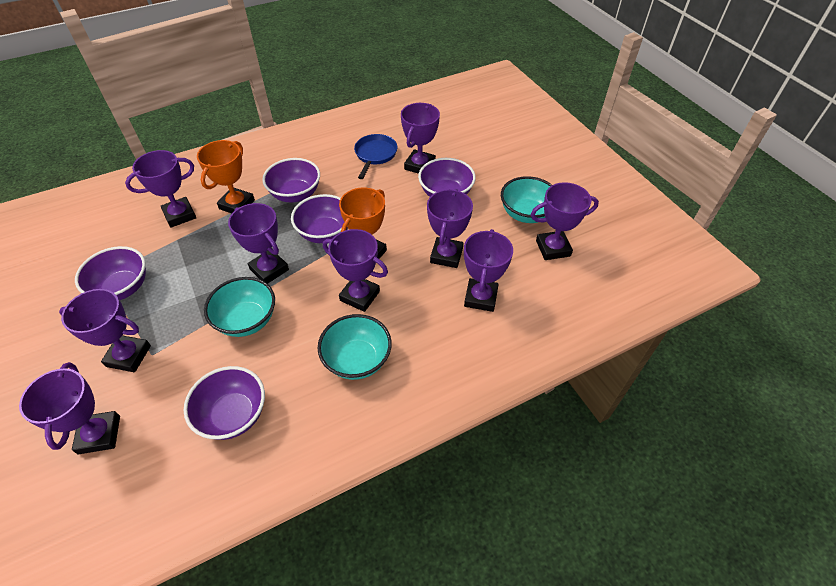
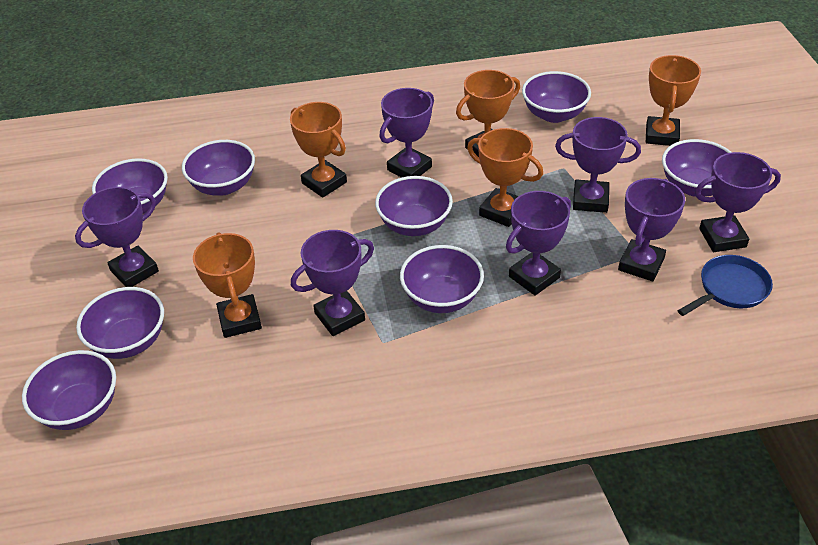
orange trophy: 2 -> 5
purple bowl: 5 -> 8
purple trophy: 9 -> 7
turquoise bowl: 3 -> 0

